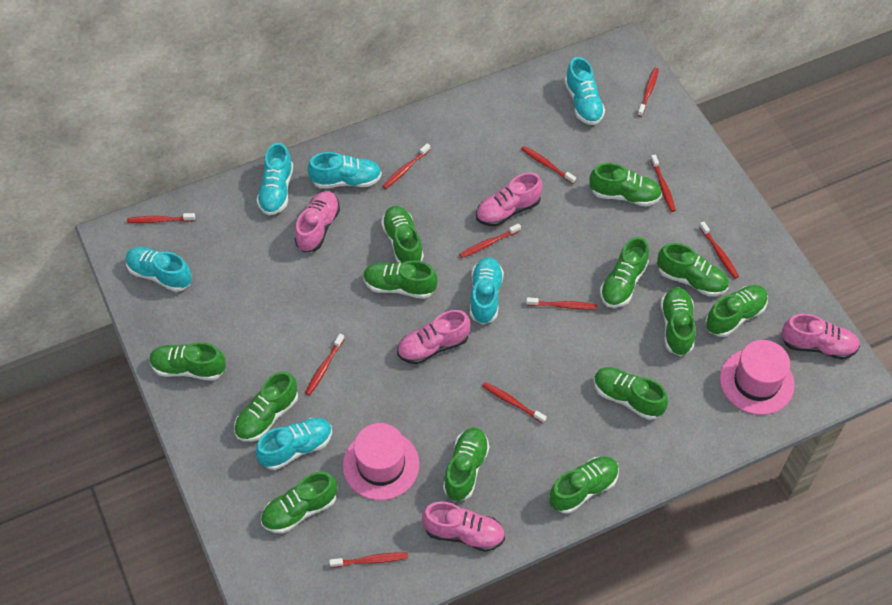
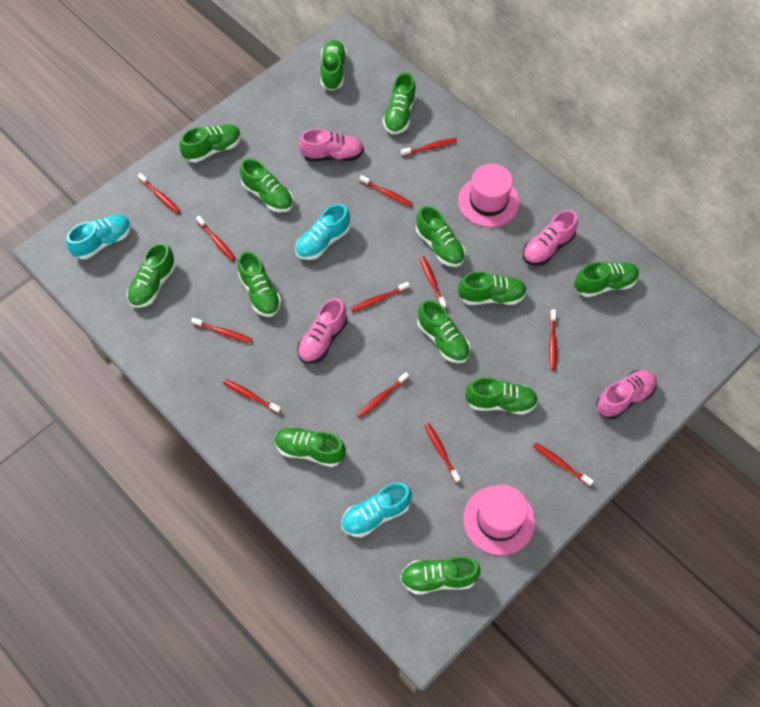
pink shoe: 5 -> 4
red toothbrush: 11 -> 12
turquoise shoe: 6 -> 3

